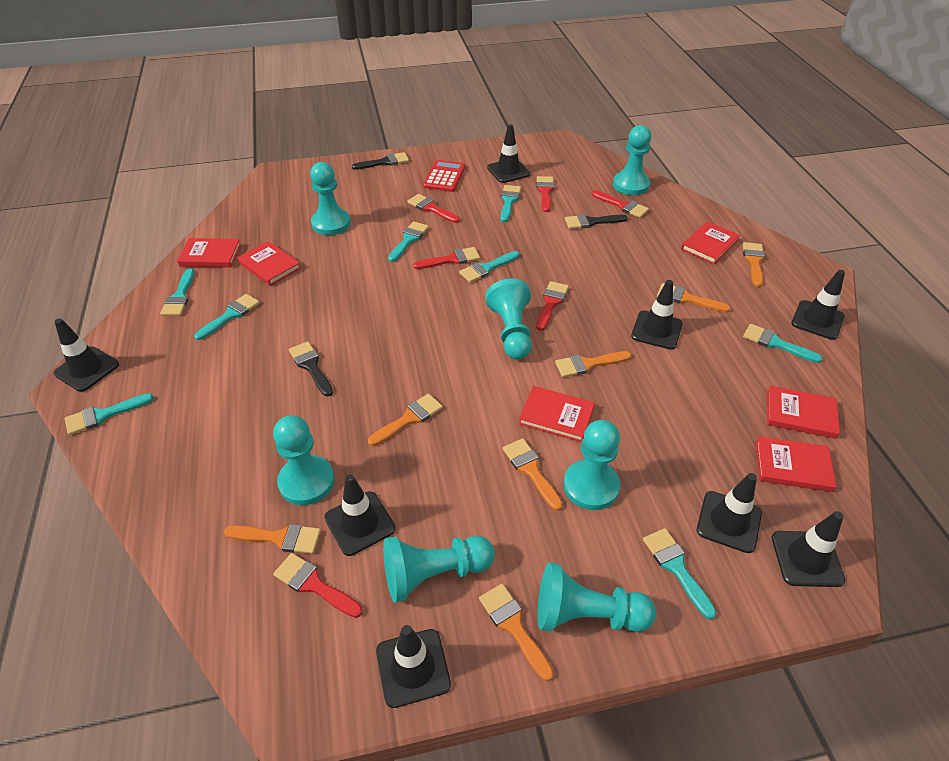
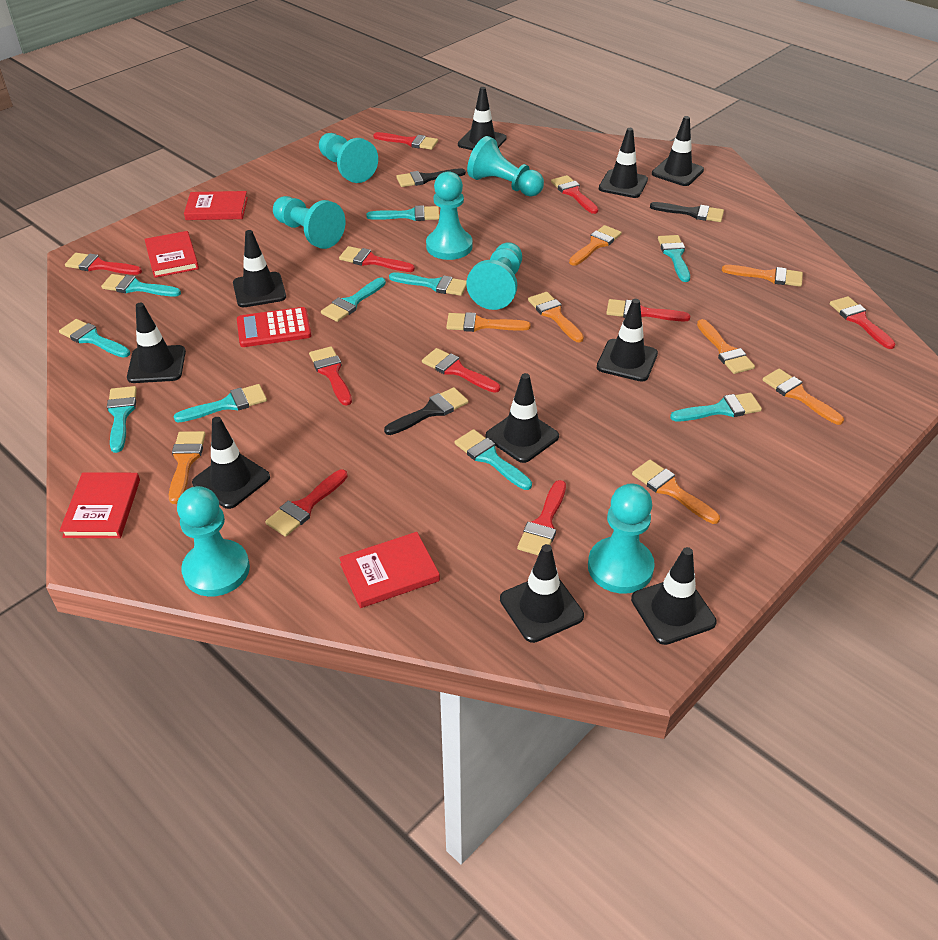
black traffic cone: 8 -> 10
orange brush: 7 -> 8
red book: 6 -> 4
red brush: 6 -> 10
turquoise brush: 8 -> 10

